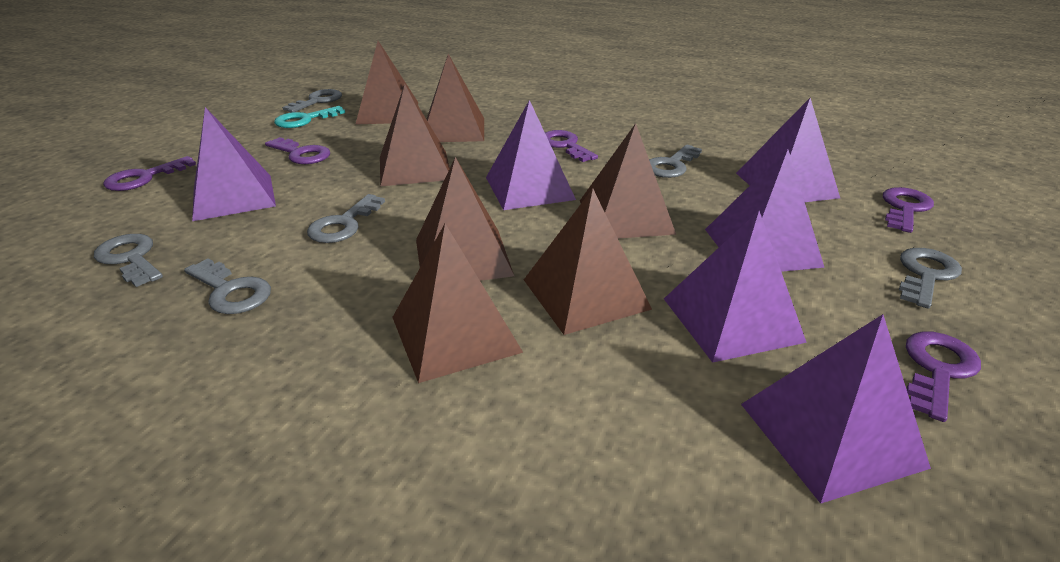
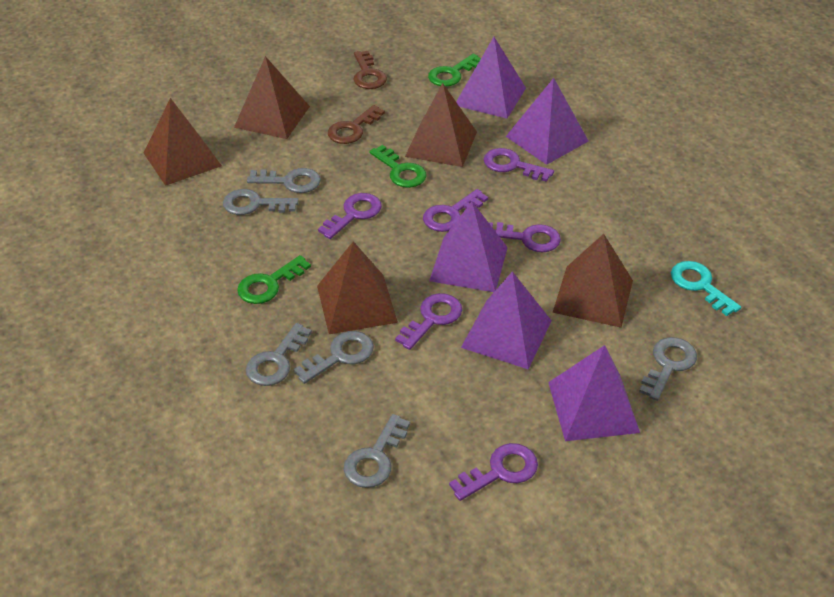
brown key: 0 -> 2
brown pyramid: 7 -> 5
green key: 0 -> 3
purple key: 5 -> 6
purple pyramid: 6 -> 5

